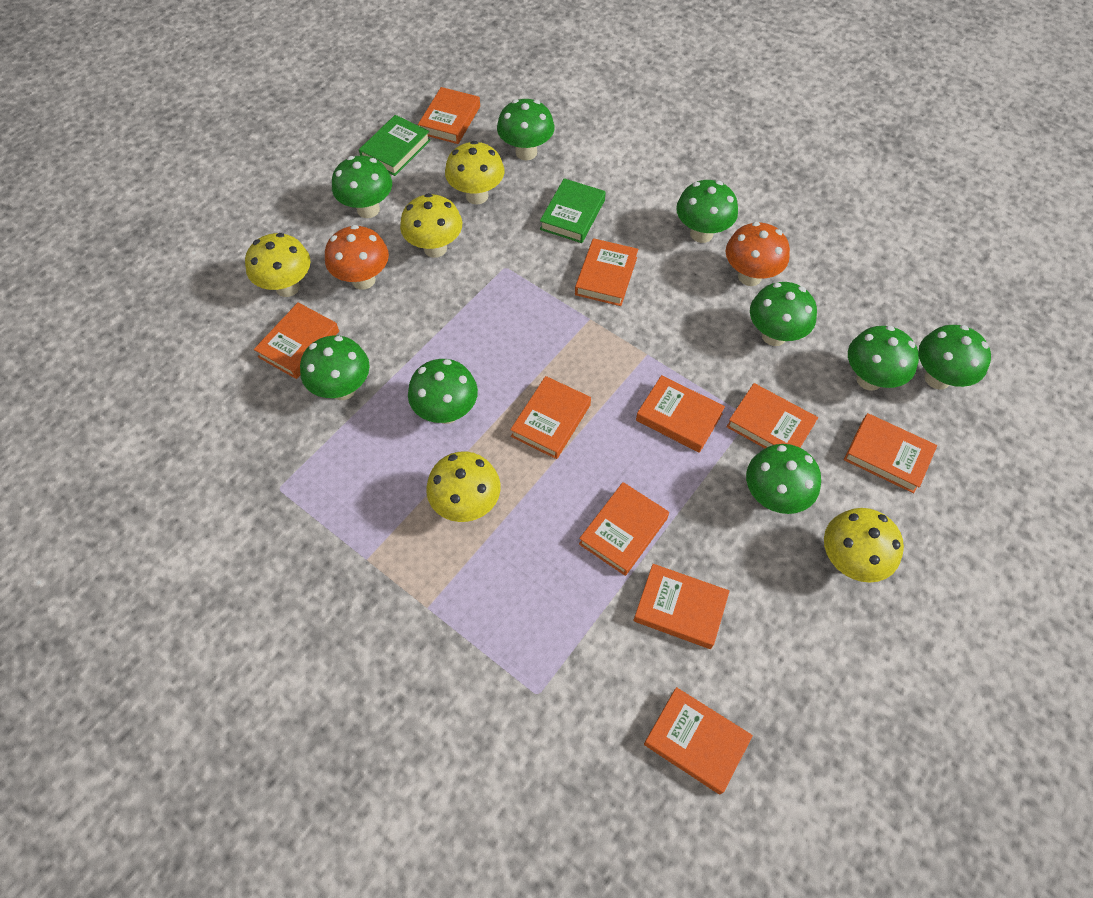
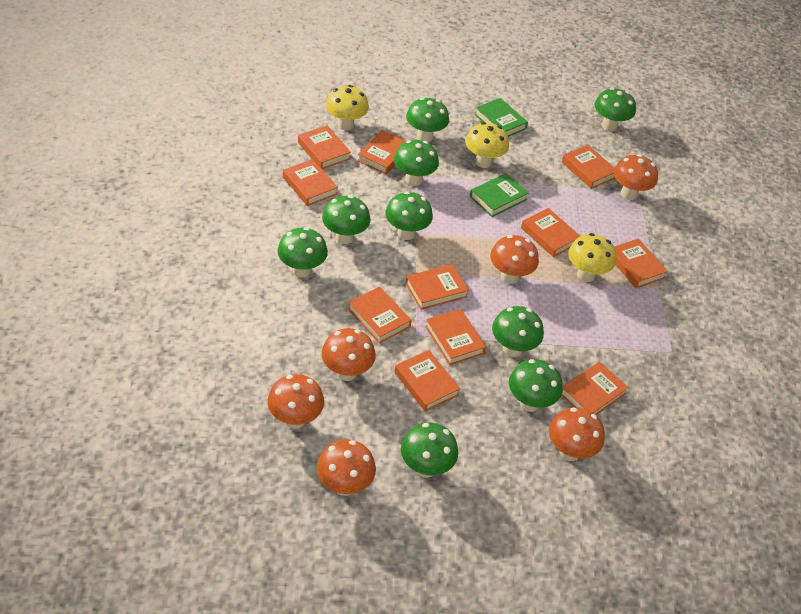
orange book: 10 -> 11
orange mushroom: 2 -> 6
yellow mushroom: 5 -> 3

